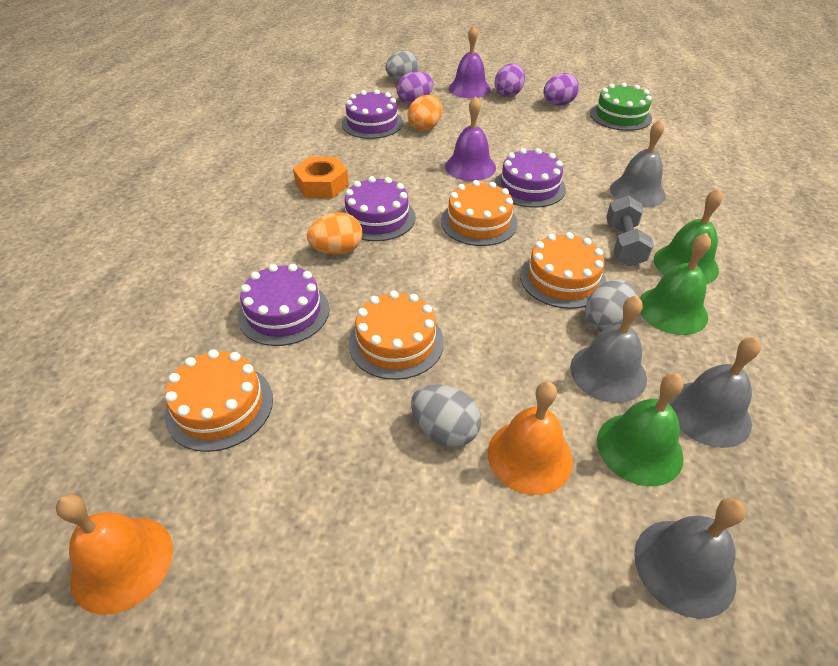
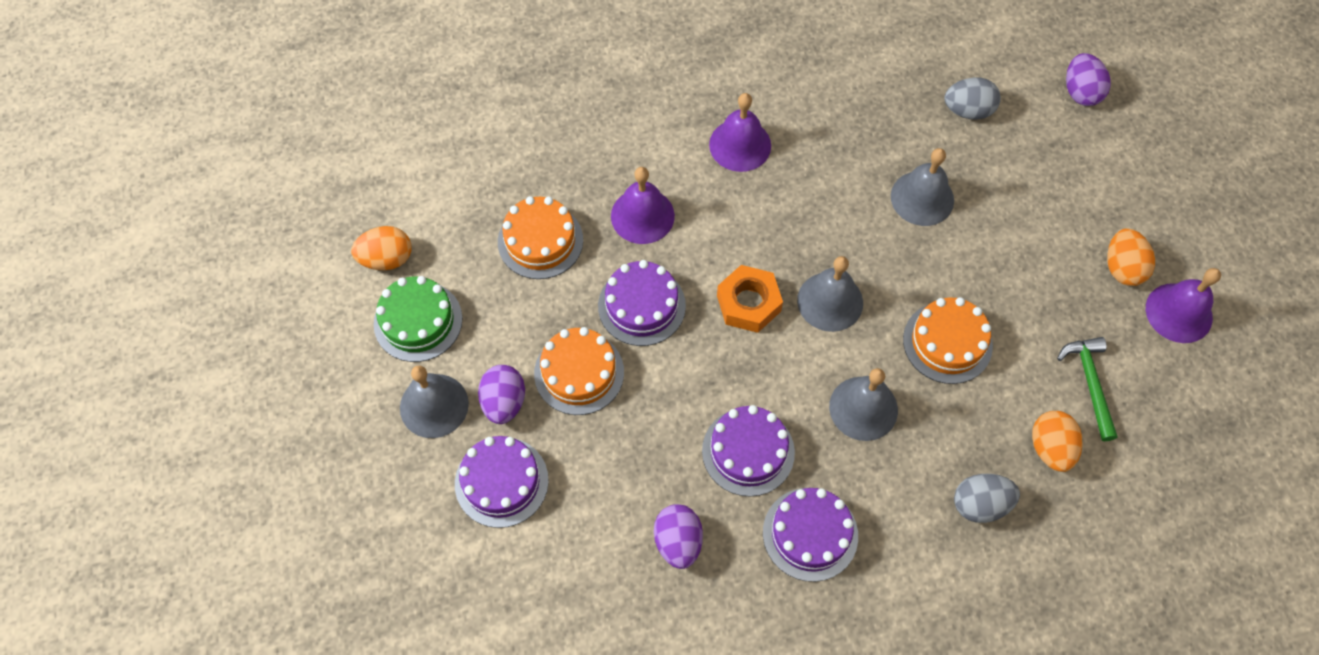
green bell: 3 -> 0
green hammer: 0 -> 1
grey dumbbell: 1 -> 0
grey egg: 3 -> 2
orange bell: 2 -> 0
orange cake: 4 -> 3
orange egg: 2 -> 3
purple bell: 2 -> 3

